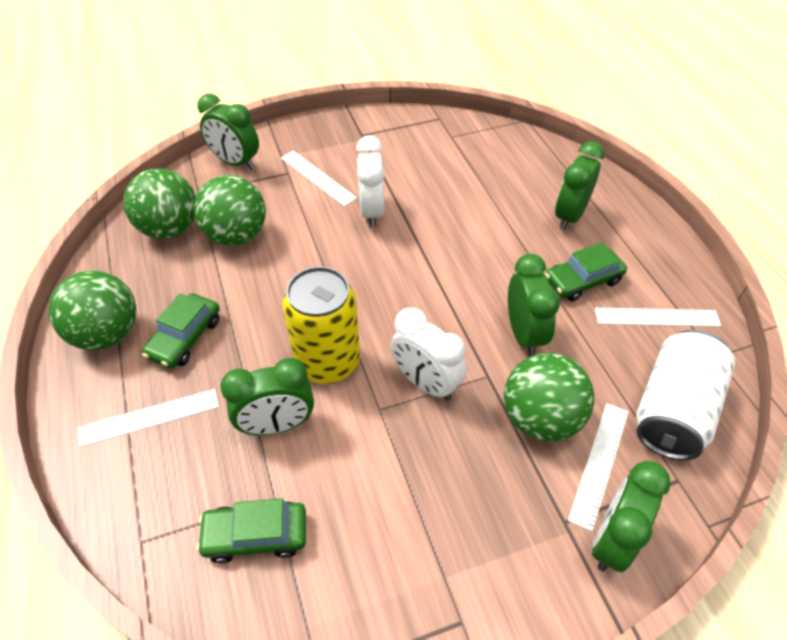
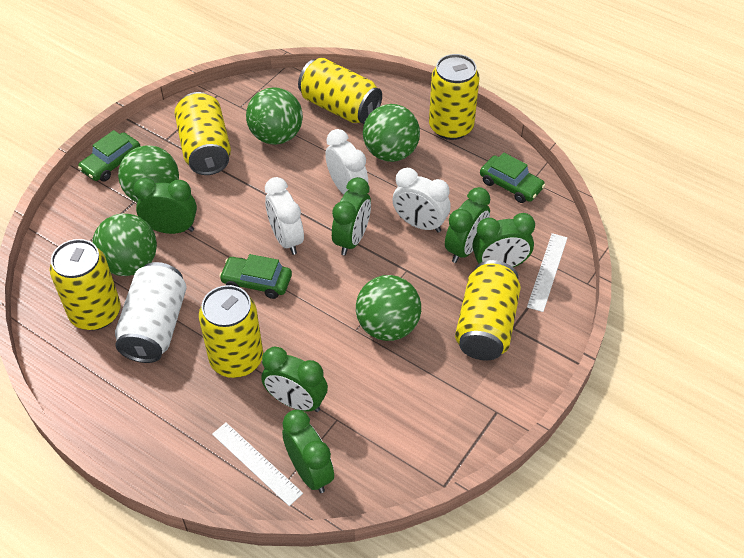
green ball: 4 -> 5
green clock: 5 -> 6
white clock: 2 -> 3
white ruler: 4 -> 2
yellow can: 1 -> 6

